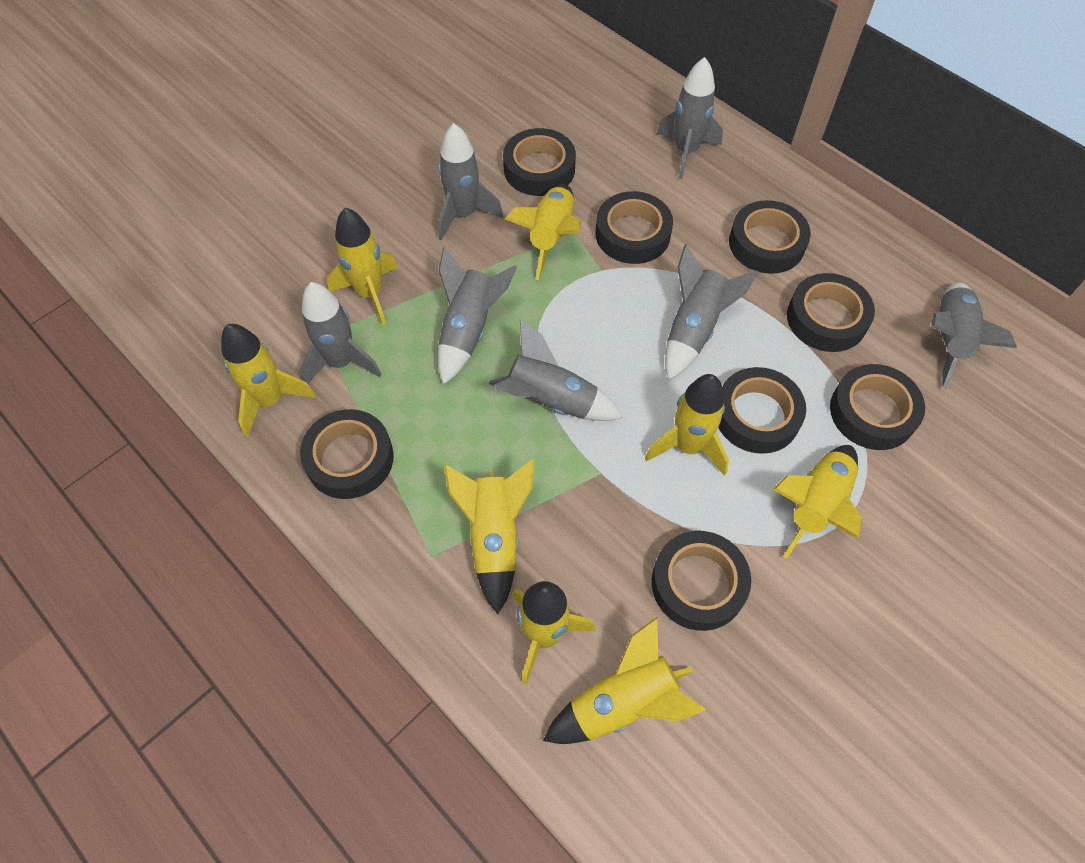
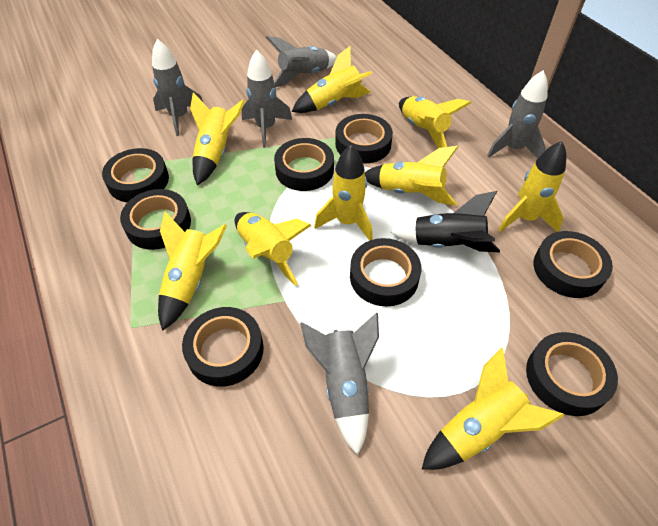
black rocket: 0 -> 1
grey rocket: 7 -> 5
yellow rocket: 8 -> 9

